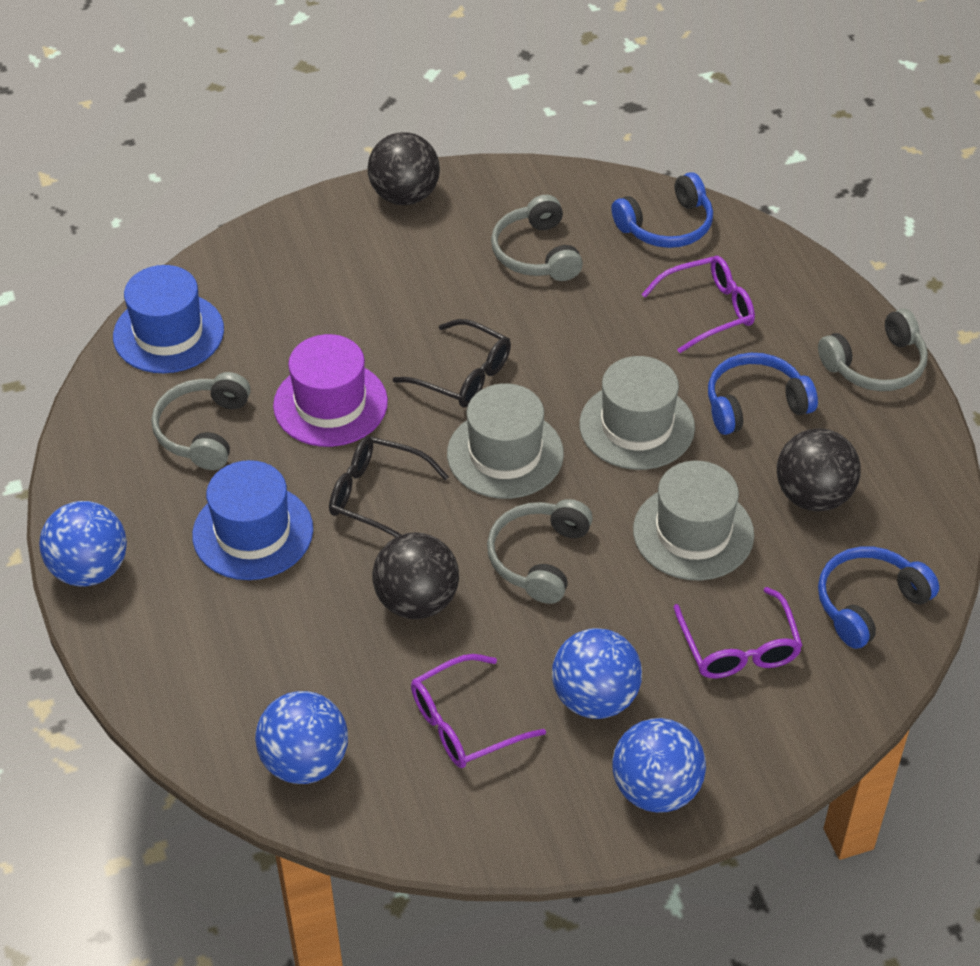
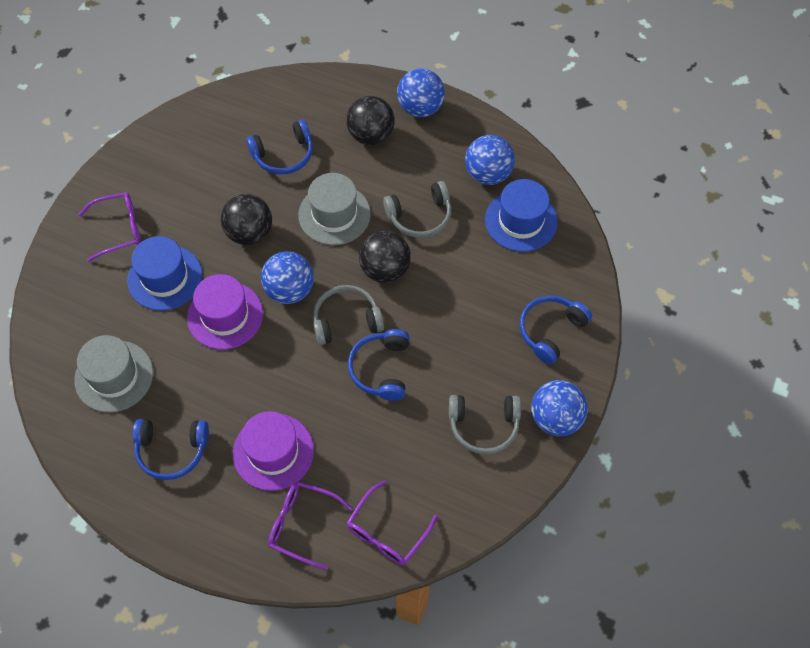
black glasses: 2 -> 0
blue headphones: 3 -> 4
grey hat: 3 -> 2
grey headphones: 4 -> 3
purple hat: 1 -> 2

